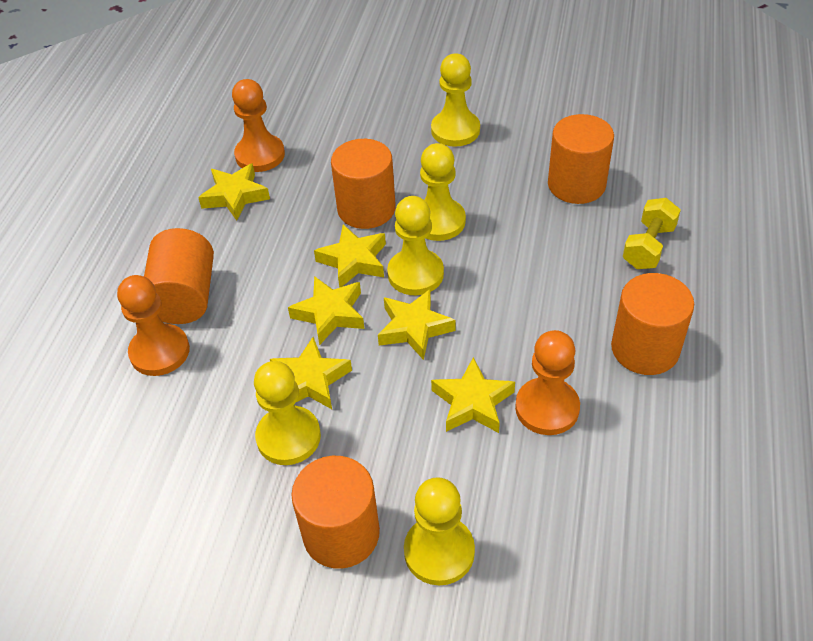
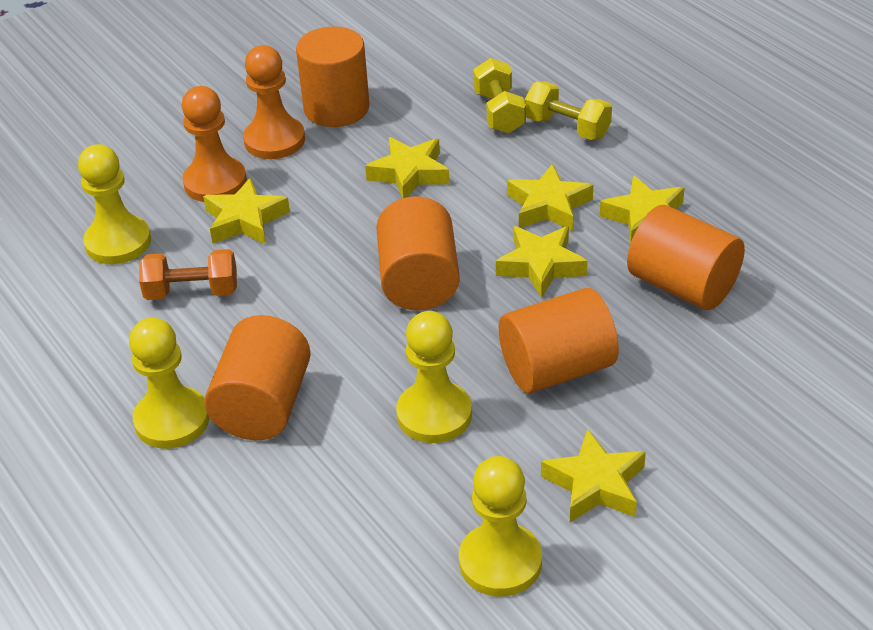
orange dumbbell: 0 -> 1
orange pawn: 3 -> 2
yellow dumbbell: 1 -> 2
yellow pawn: 5 -> 4

